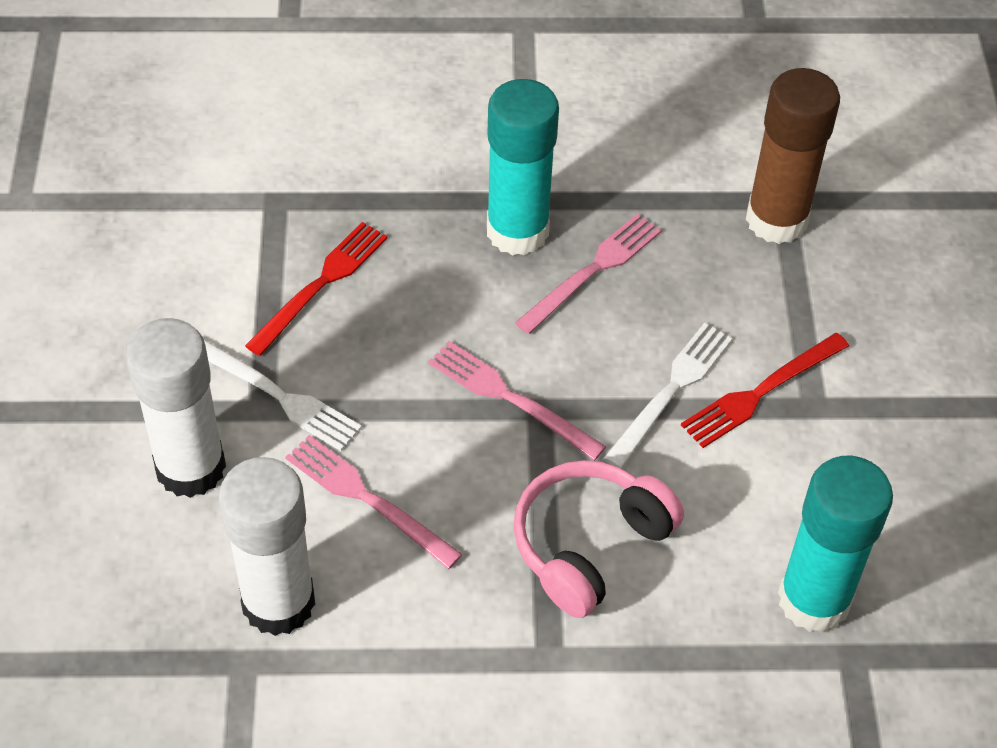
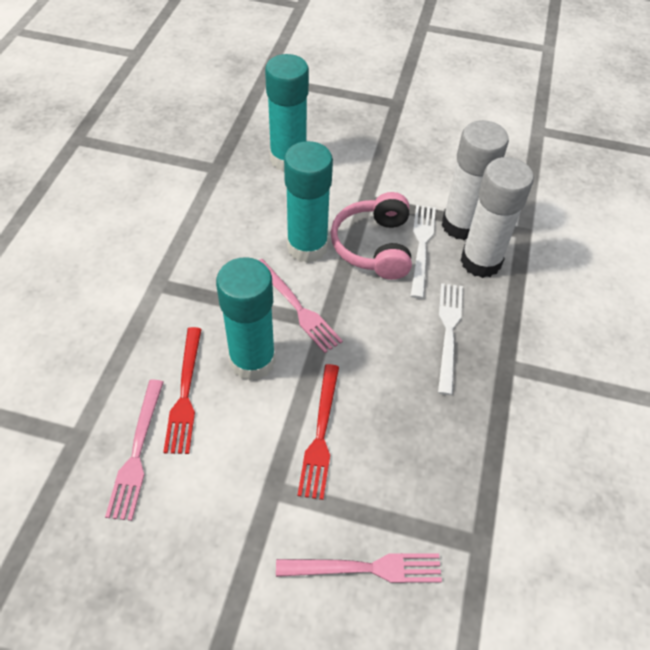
brown glue stick: 1 -> 0
turquoise glue stick: 2 -> 3

